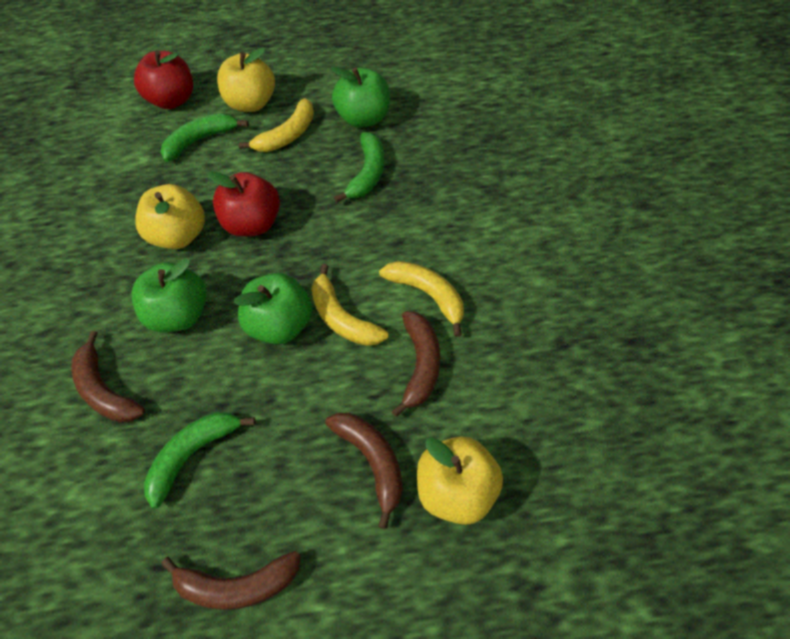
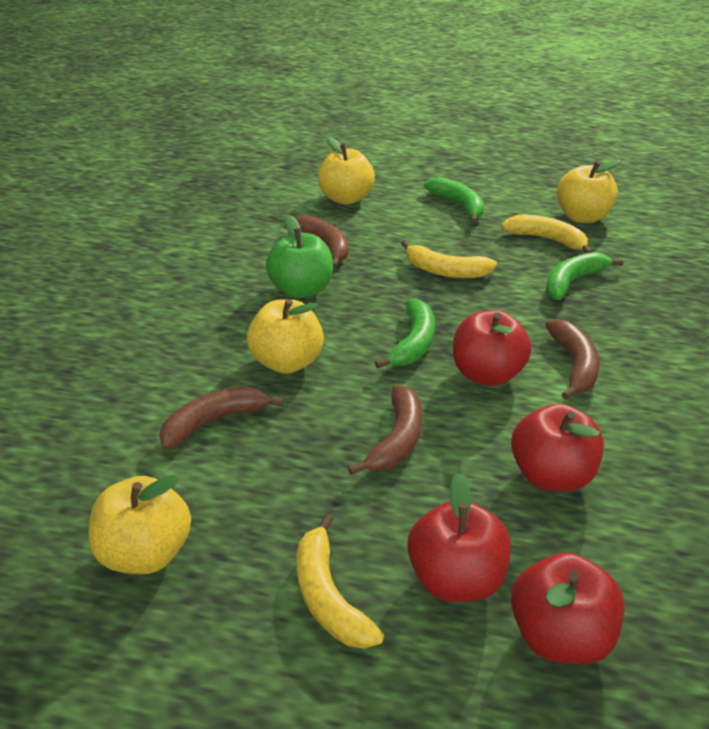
green apple: 3 -> 1
red apple: 2 -> 4
yellow apple: 3 -> 4

